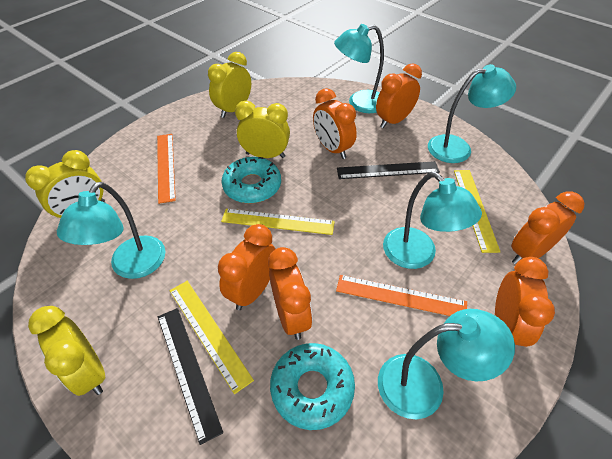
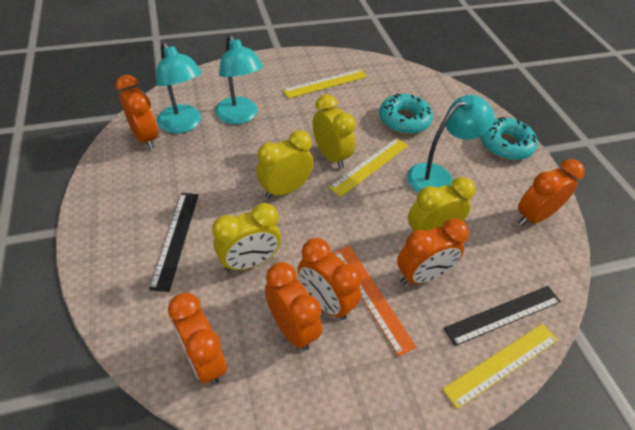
orange ruler: 2 -> 1
turquoise lamp: 5 -> 3

